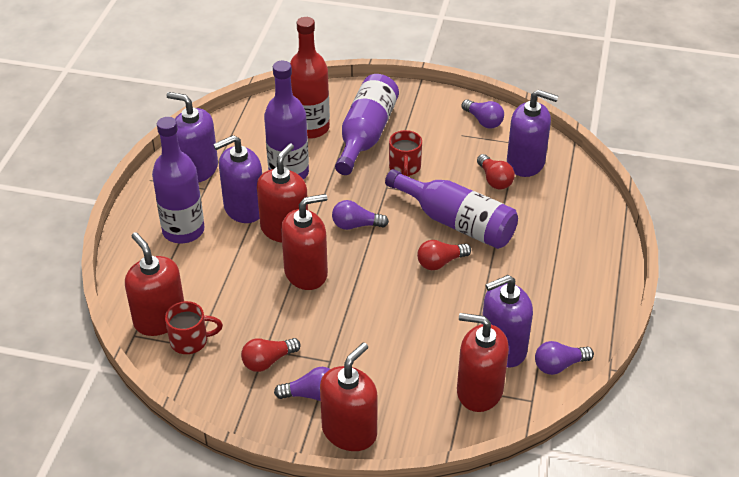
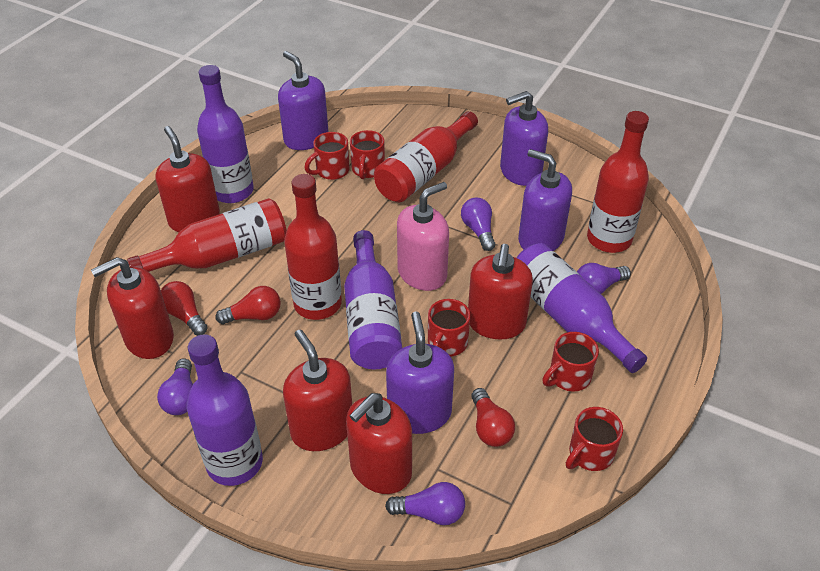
pink soap dispenser: 0 -> 1
red bottle: 1 -> 4
red mug: 2 -> 5

